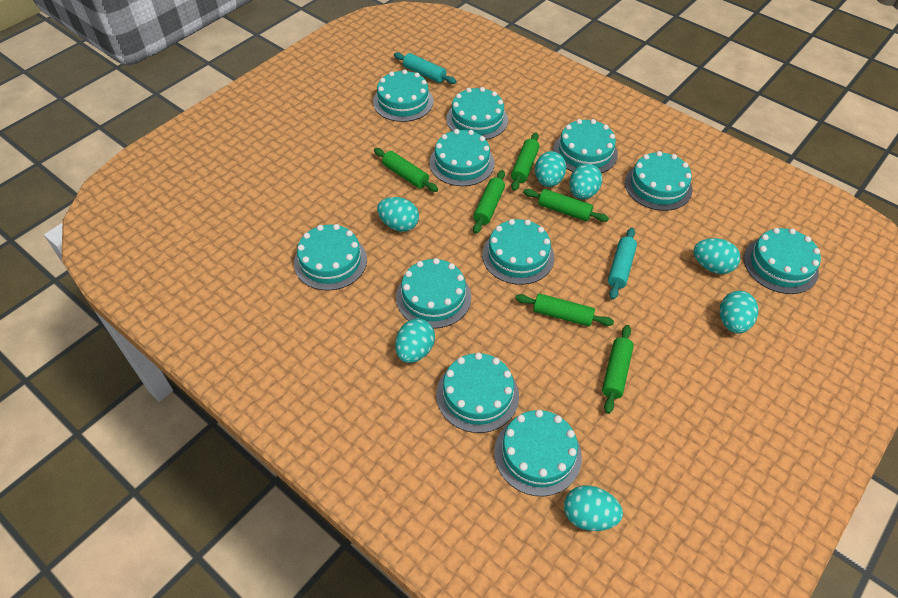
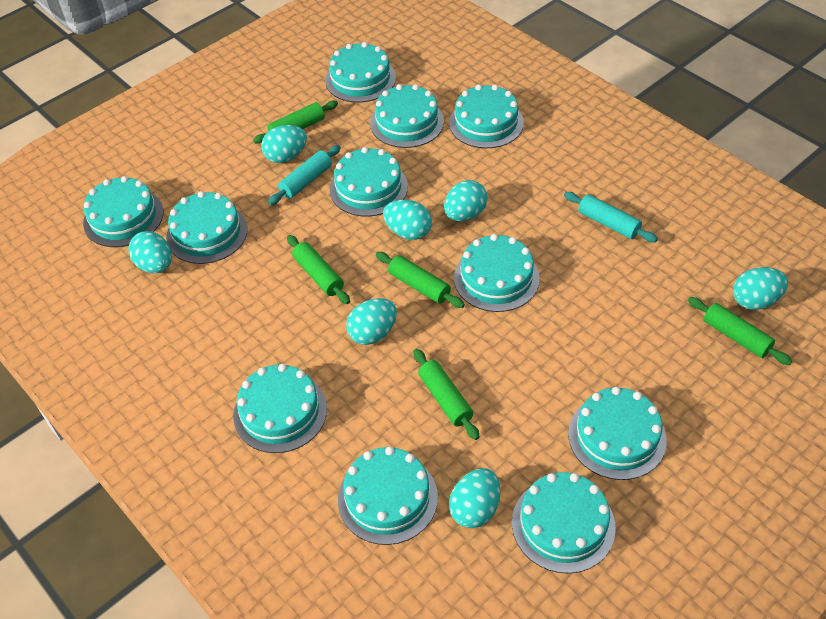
green rolling pin: 6 -> 5

